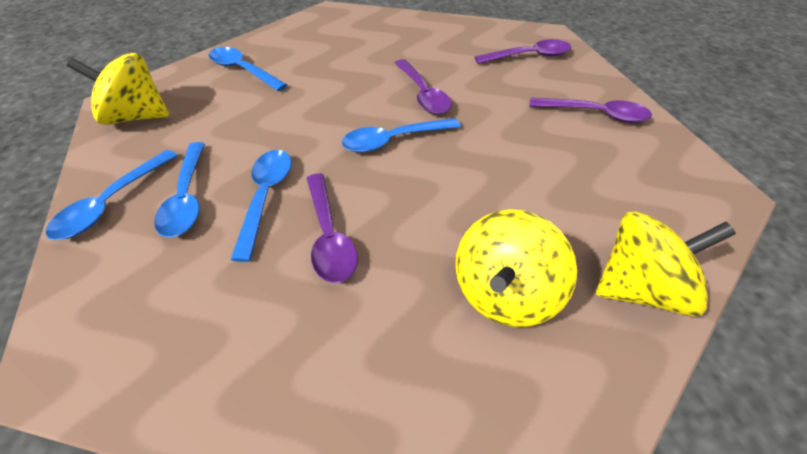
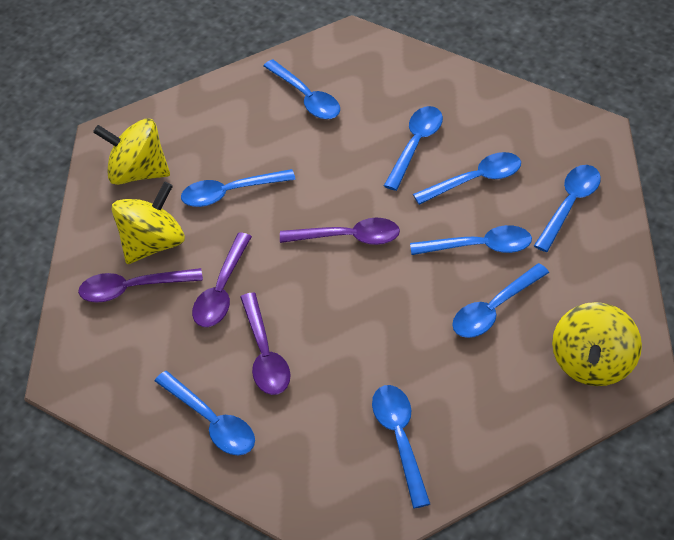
blue spoon: 5 -> 9

